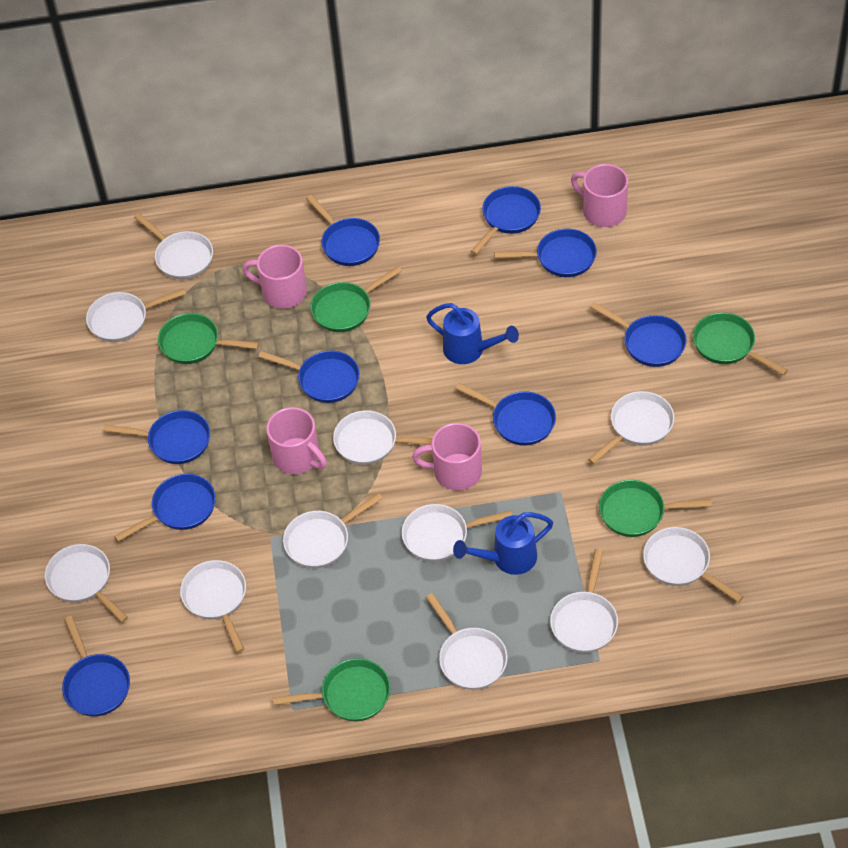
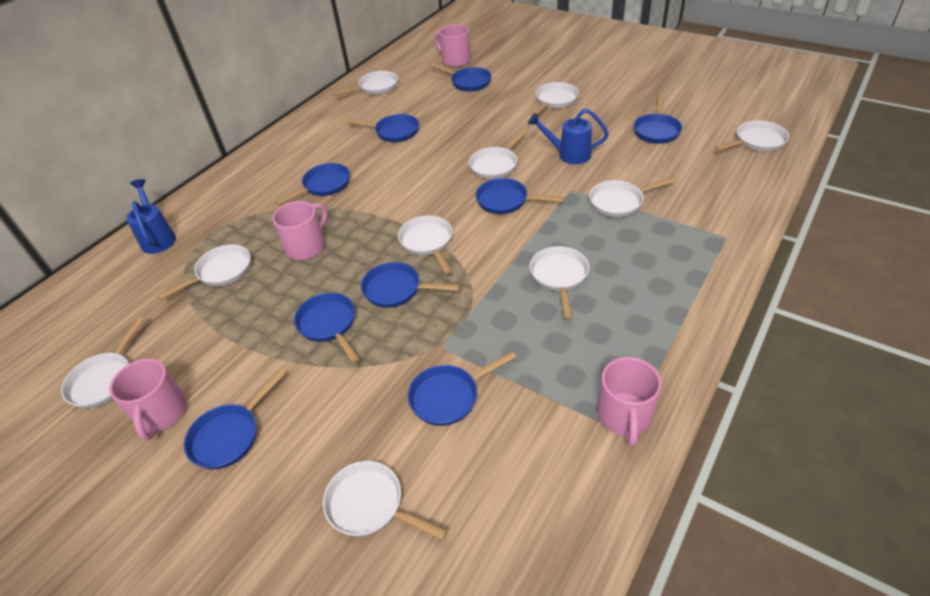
green pan: 5 -> 0
white pan: 11 -> 10

